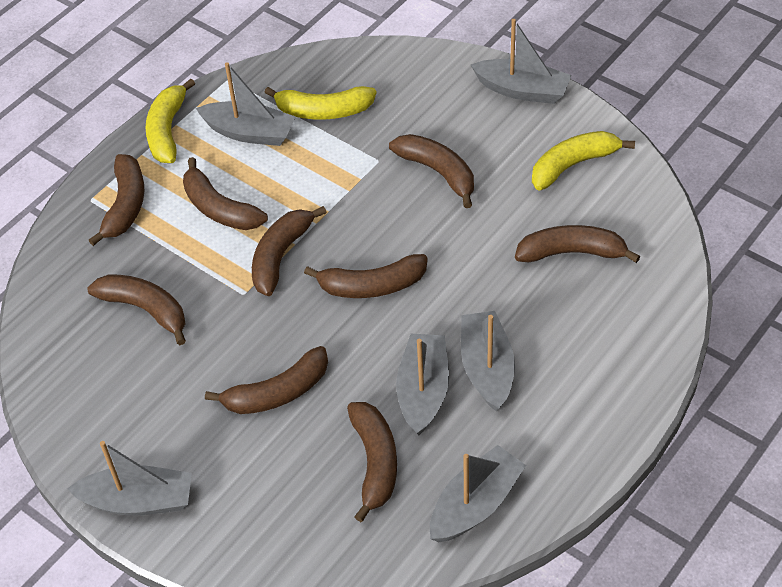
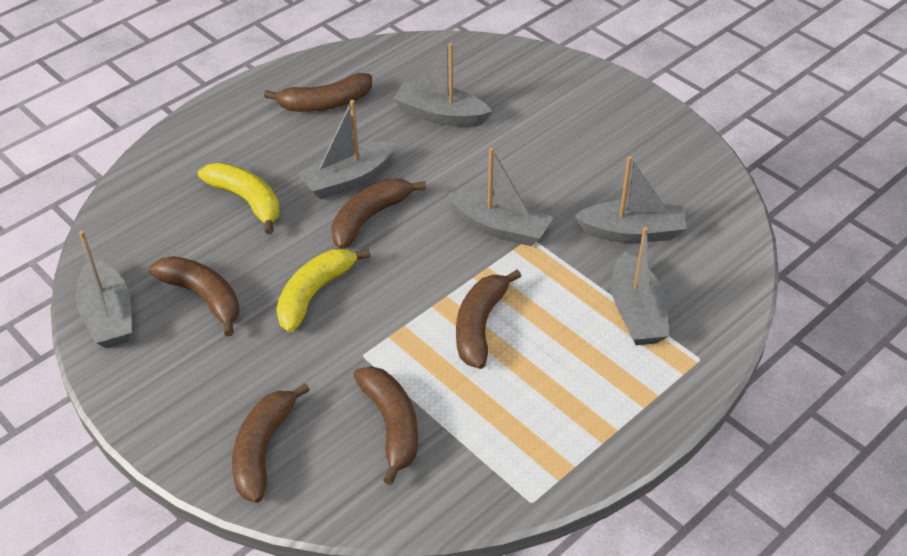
brown banana: 9 -> 6
yellow banana: 3 -> 2

